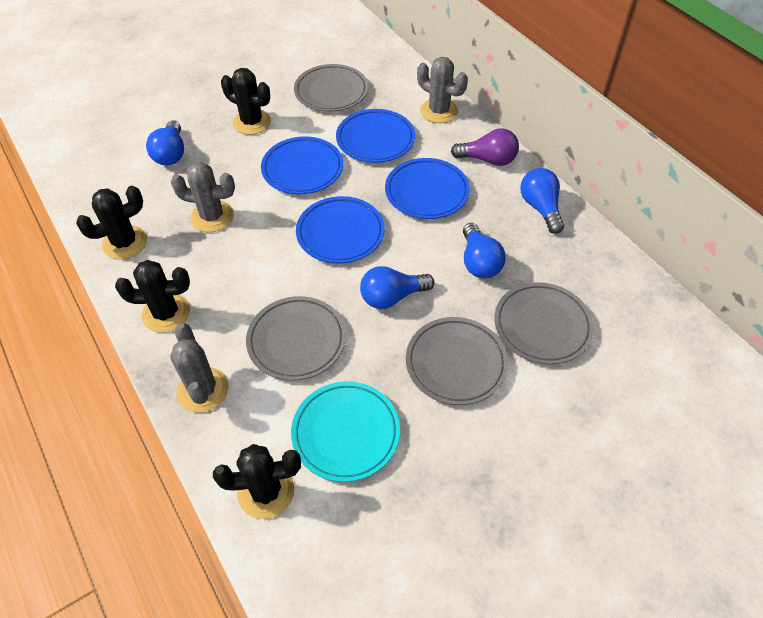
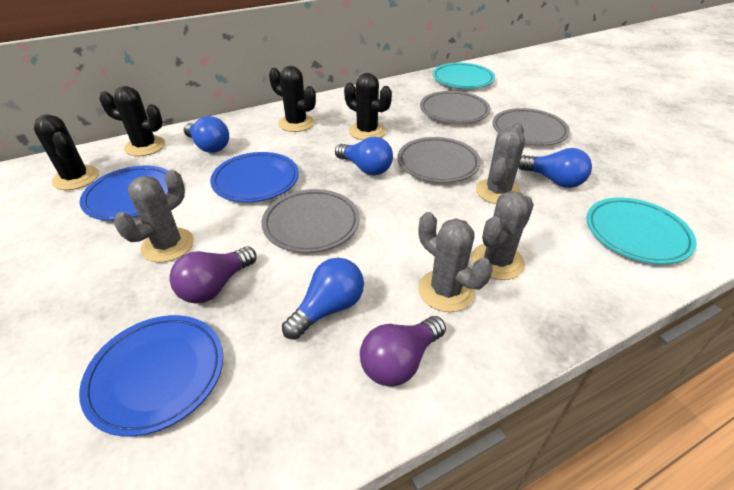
blue plate: 4 -> 3
grey cactus: 3 -> 4
purple light bulb: 1 -> 2
turquoise plate: 1 -> 2

